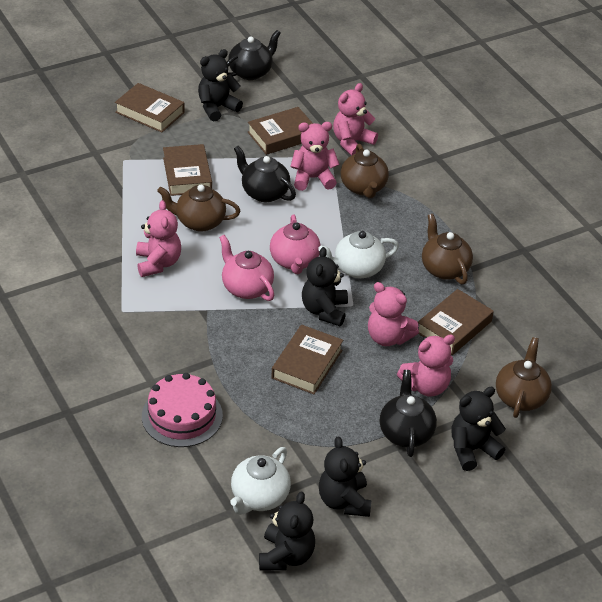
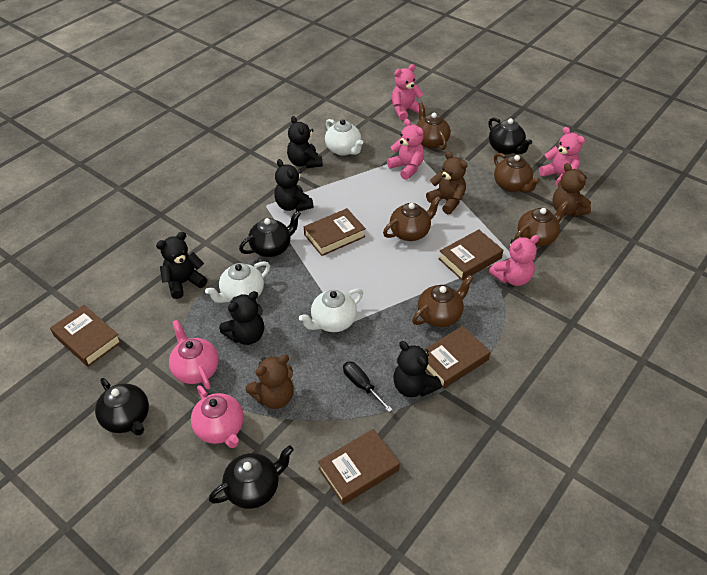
black screwdriver: 0 -> 1
black teapot: 3 -> 4
brown teapot: 4 -> 5
brown teddy bear: 0 -> 3
pink cake: 1 -> 0
pink teddy bear: 5 -> 4
white teapot: 2 -> 3

